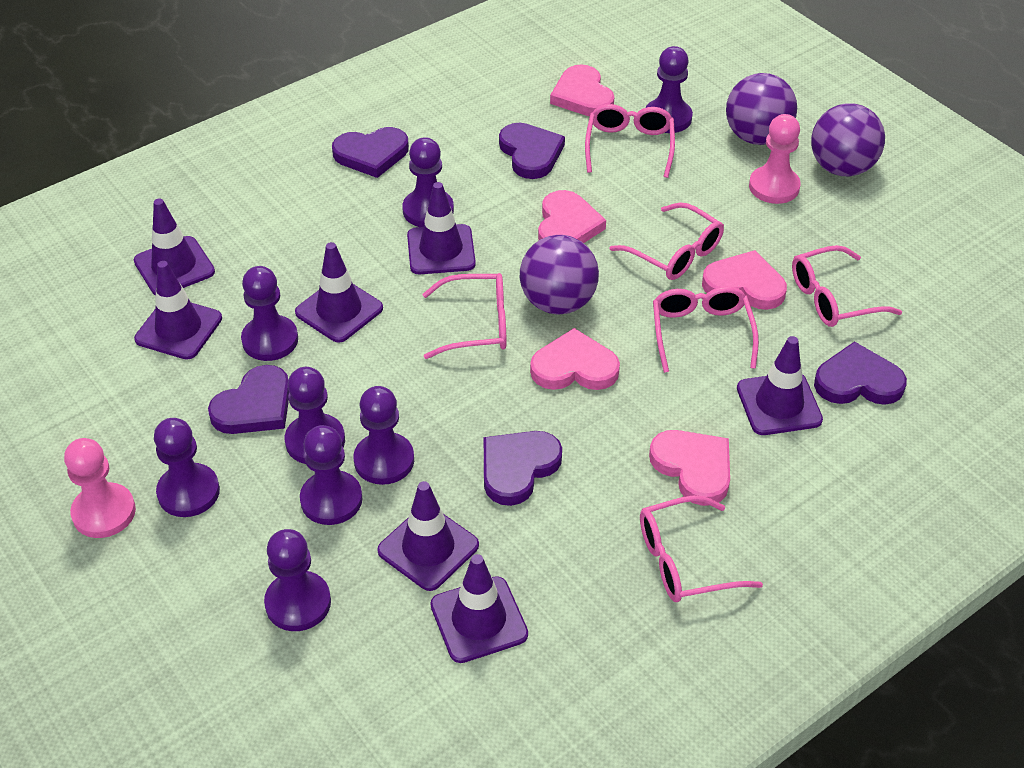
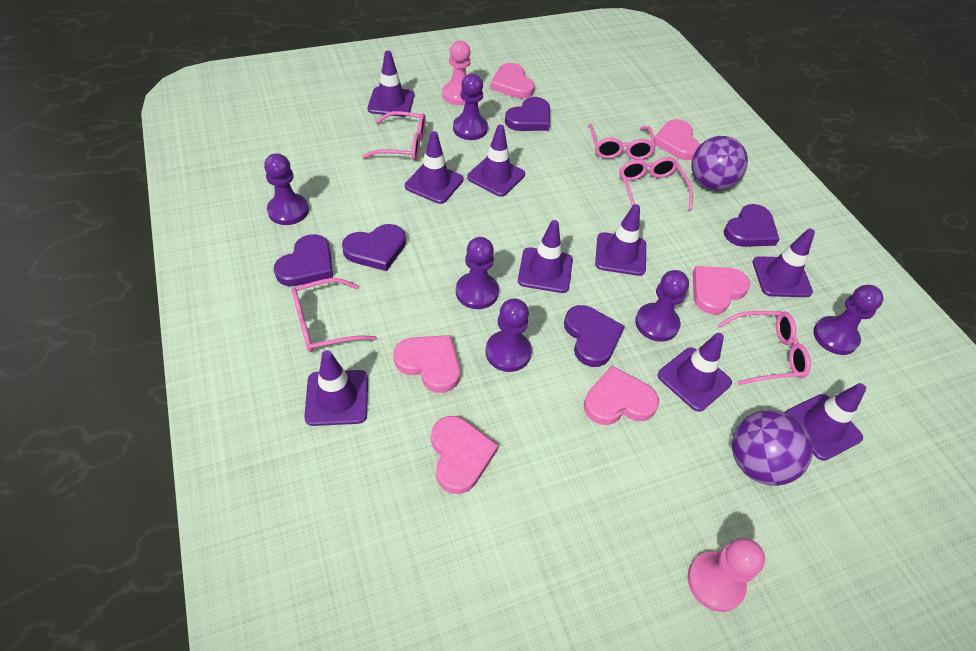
pink glasses: 6 -> 5
pink heart: 5 -> 6
purple ball: 3 -> 2
purple pawn: 8 -> 6
purple traffic cone: 7 -> 9

